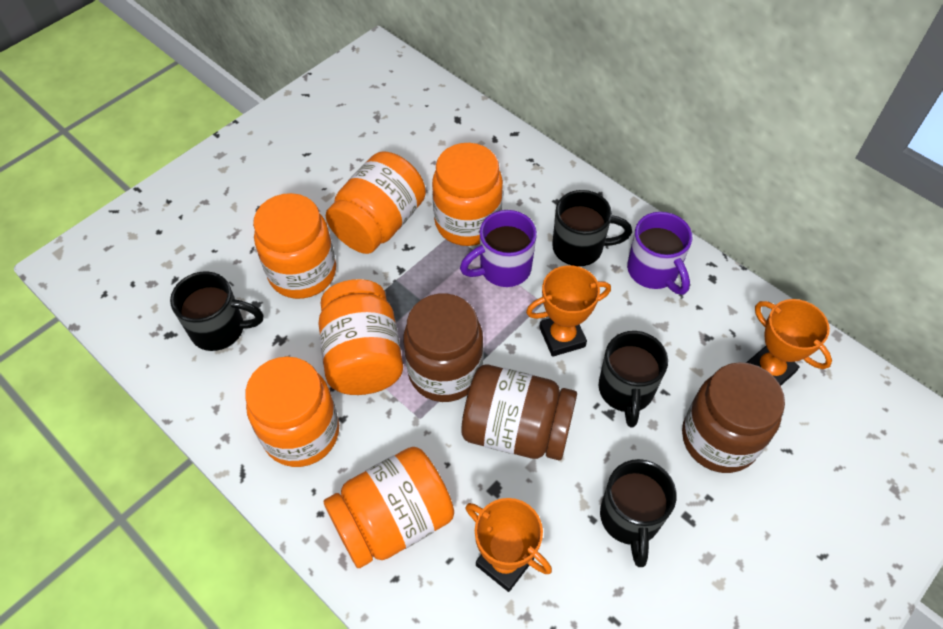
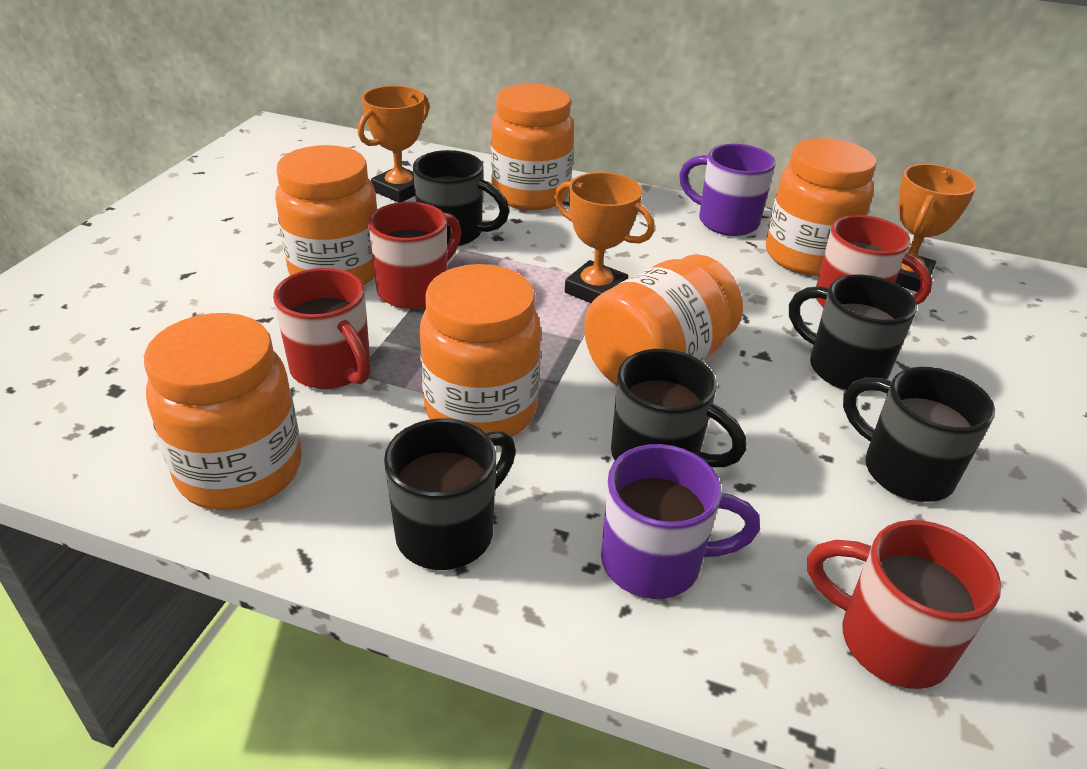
black mug: 4 -> 5
brown jar: 3 -> 0
red mug: 0 -> 4

